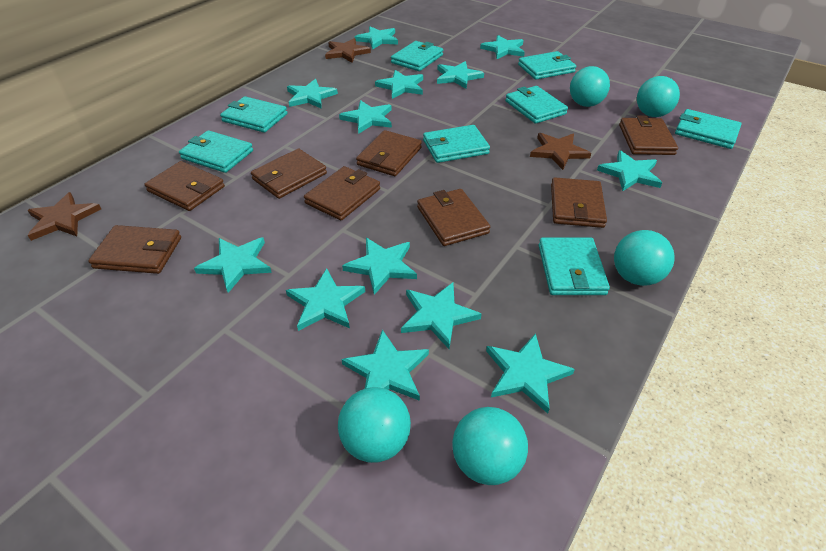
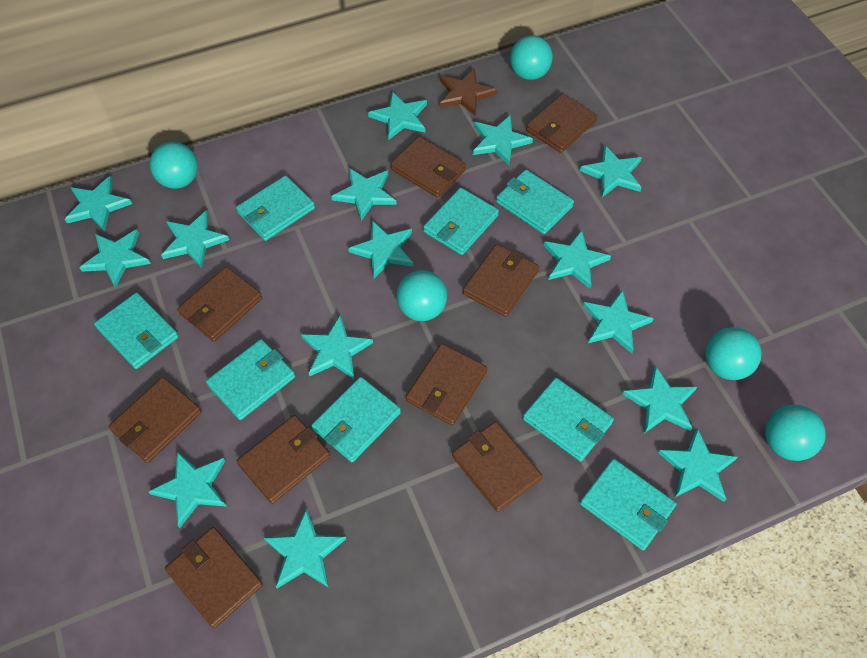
brown star: 3 -> 1
brown wallet: 8 -> 9
turquoise star: 13 -> 15

